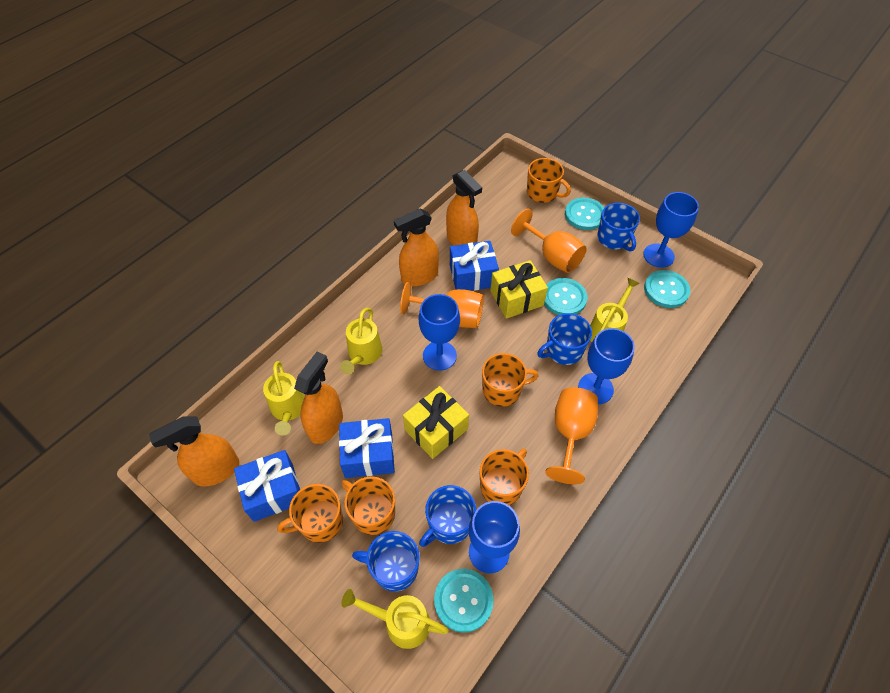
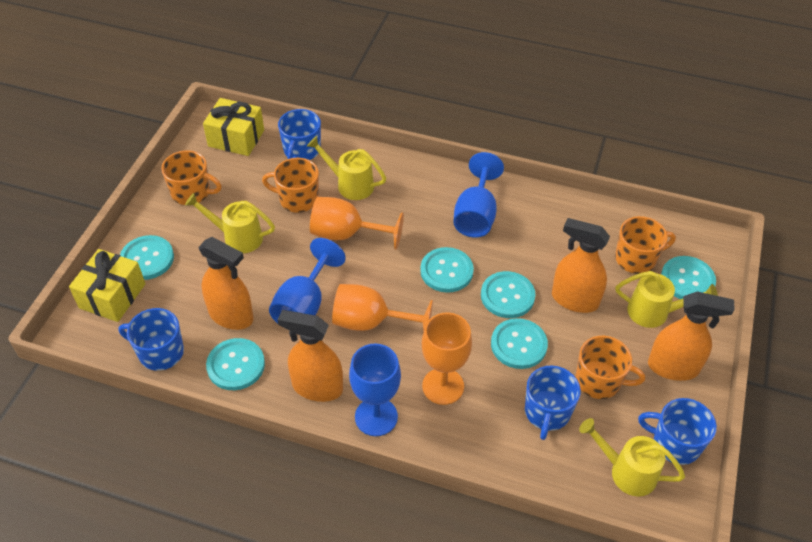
blue gift: 3 -> 0
blue goblet: 4 -> 3
orange mug: 5 -> 4
turquoise button: 4 -> 6

